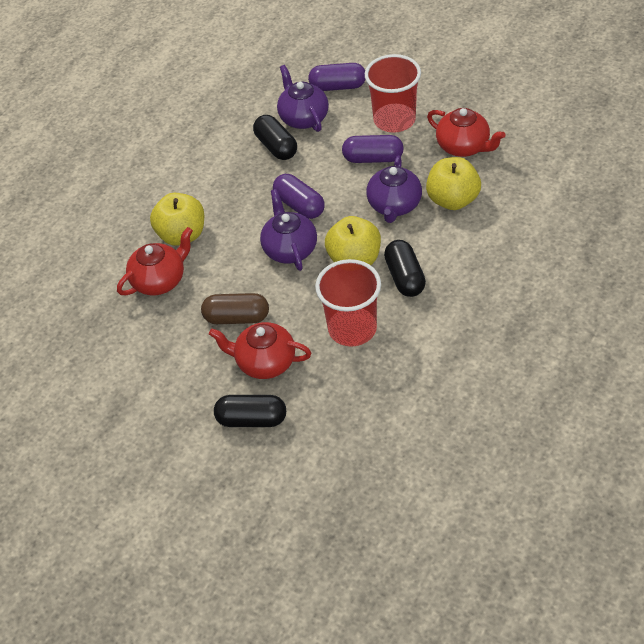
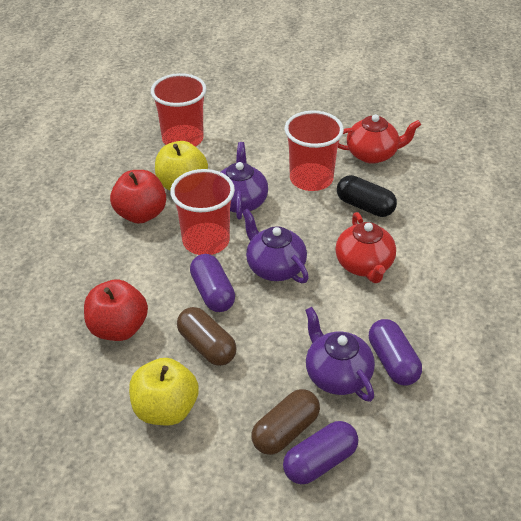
black capsule: 3 -> 1
brown capsule: 1 -> 2
red apple: 0 -> 2
red cup: 2 -> 3
red teapot: 3 -> 2
yellow apple: 3 -> 2

